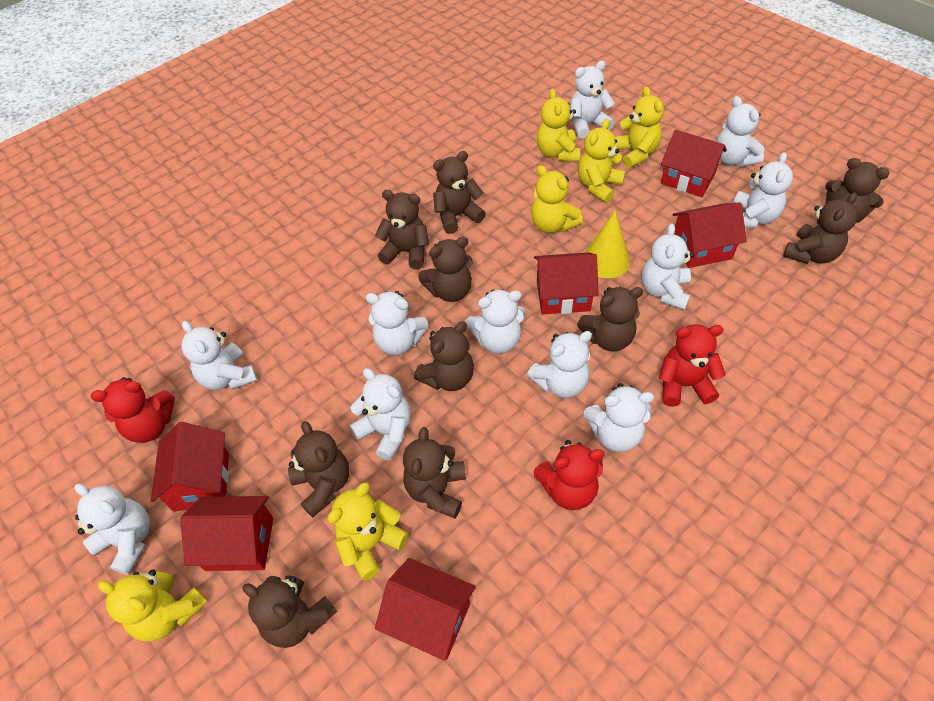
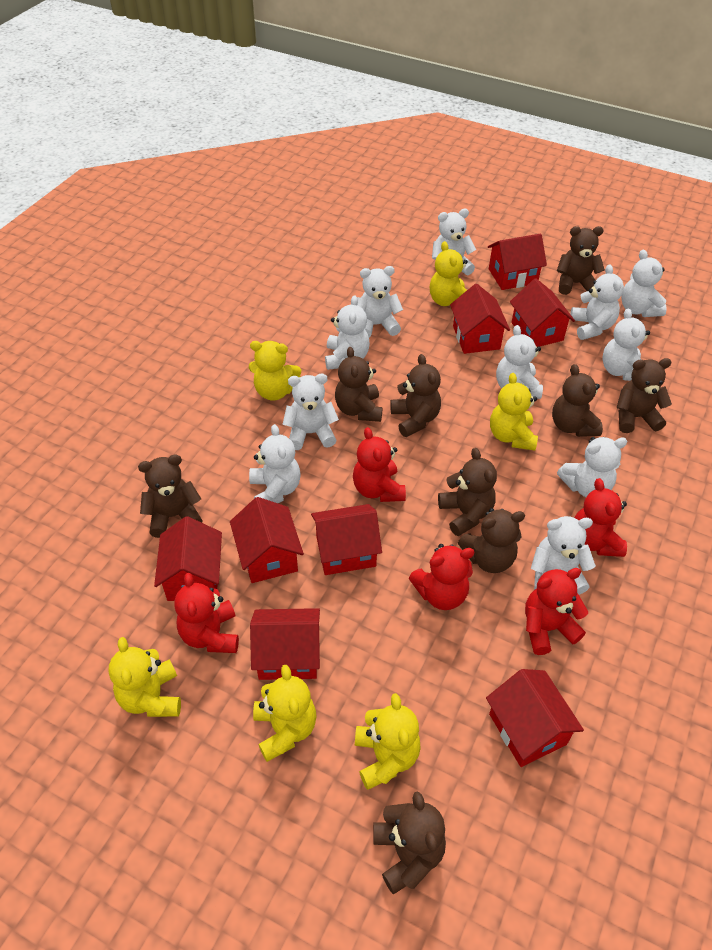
brown teddy bear: 10 -> 9
red house: 6 -> 8
red teddy bear: 3 -> 5
yellow cone: 1 -> 0

